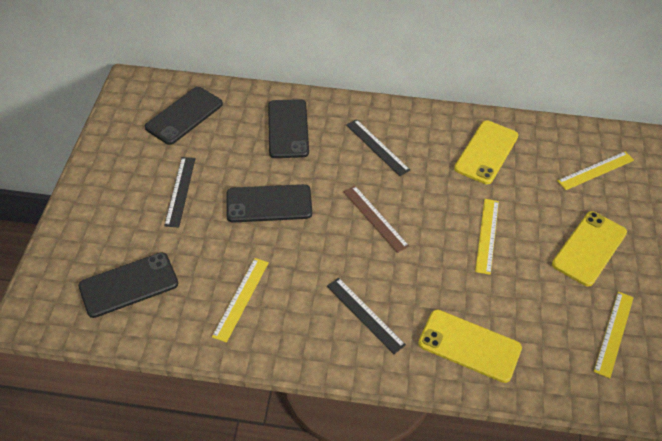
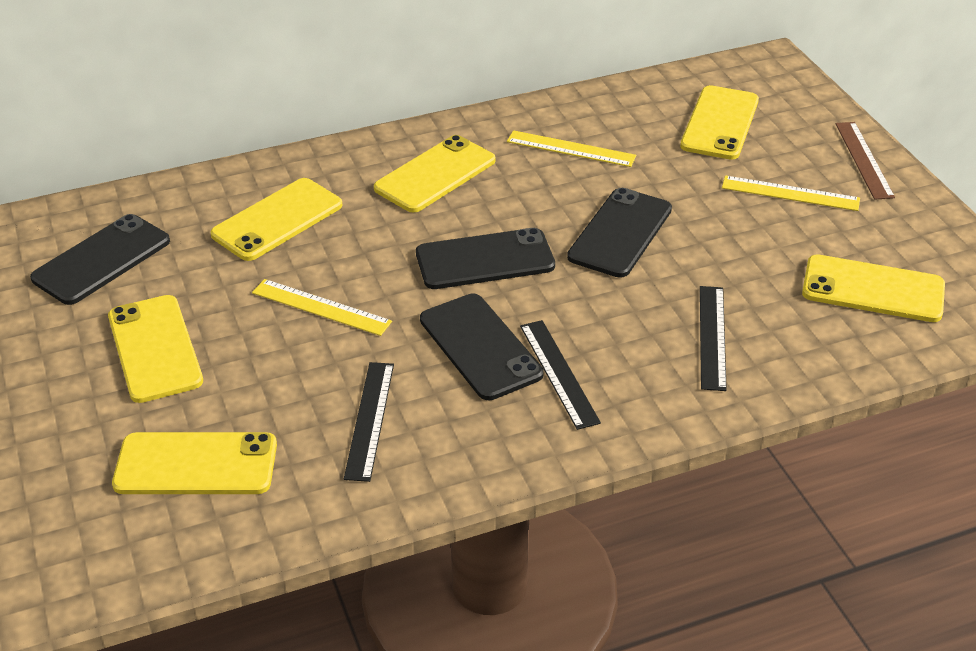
yellow phone: 3 -> 6
yellow ruler: 4 -> 3

